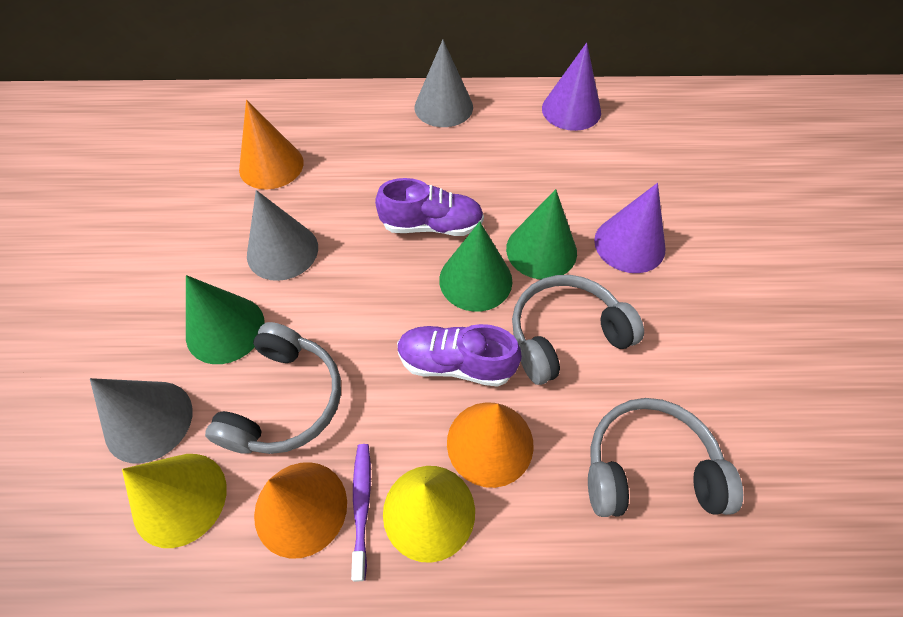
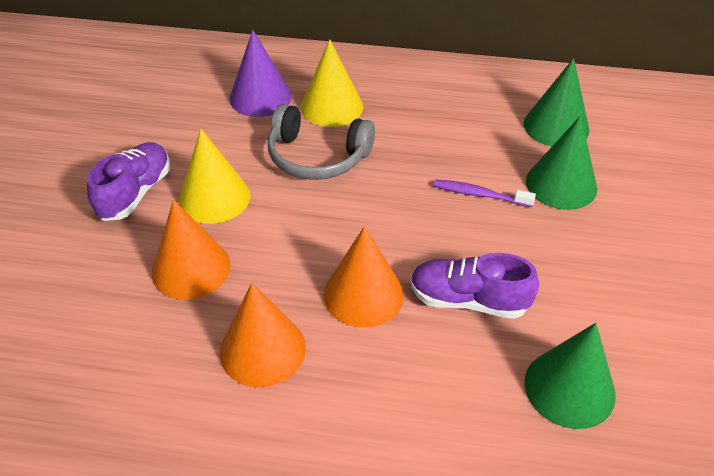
grey cone: 3 -> 0
grey headphones: 3 -> 1
purple cone: 2 -> 1

